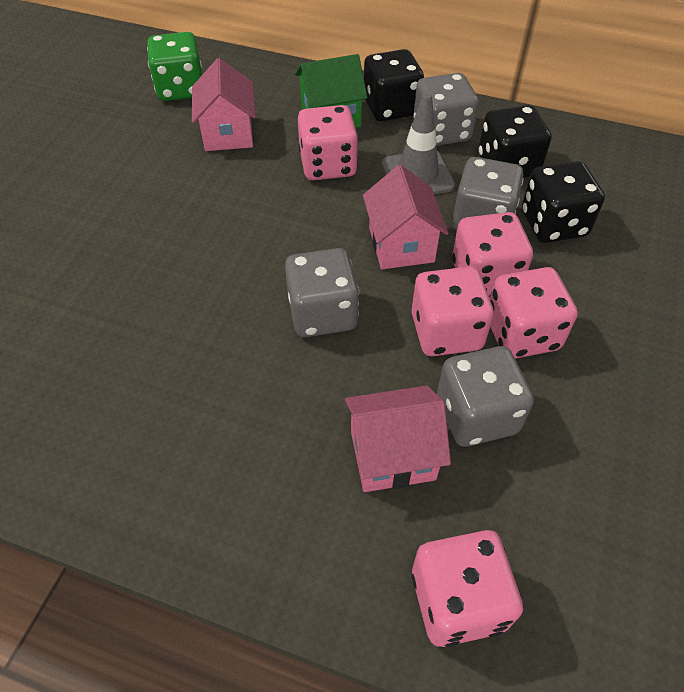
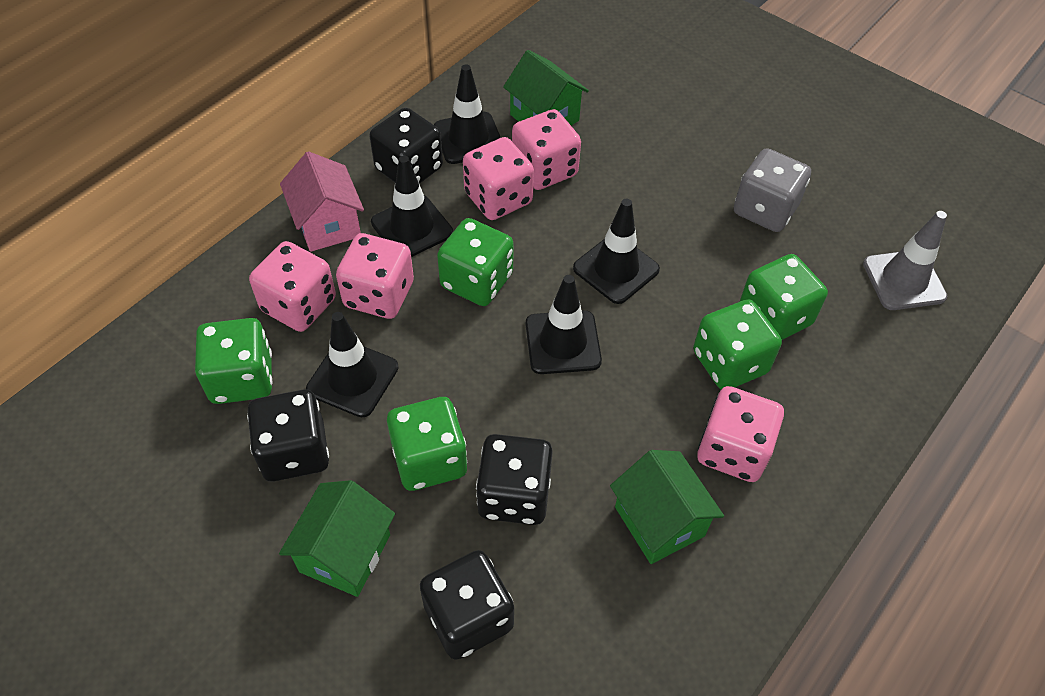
black dice: 3 -> 4
black traffic cone: 0 -> 5
green dice: 1 -> 5
green house: 1 -> 3
grey dice: 4 -> 1
pink house: 3 -> 1

